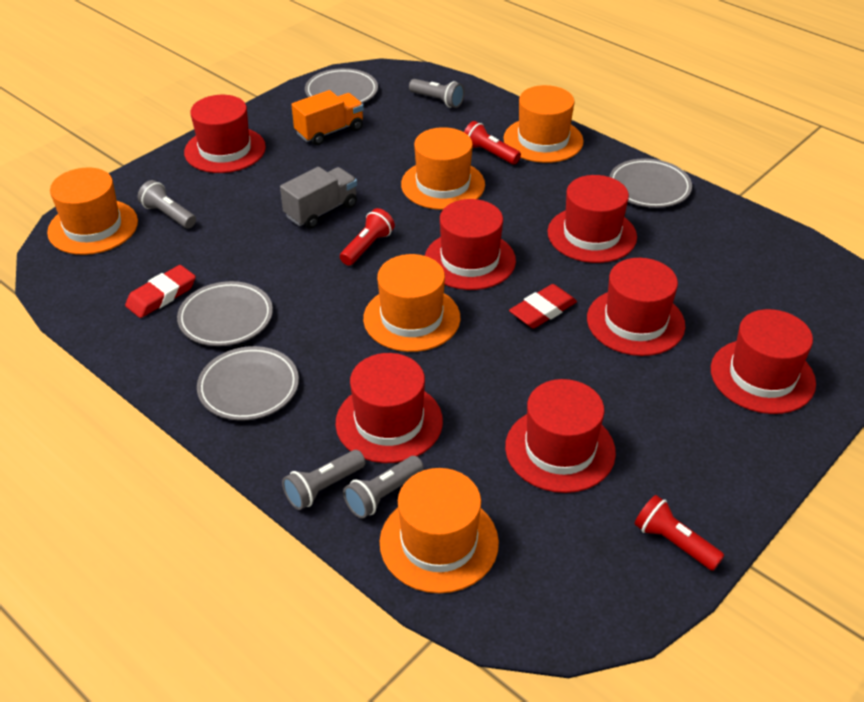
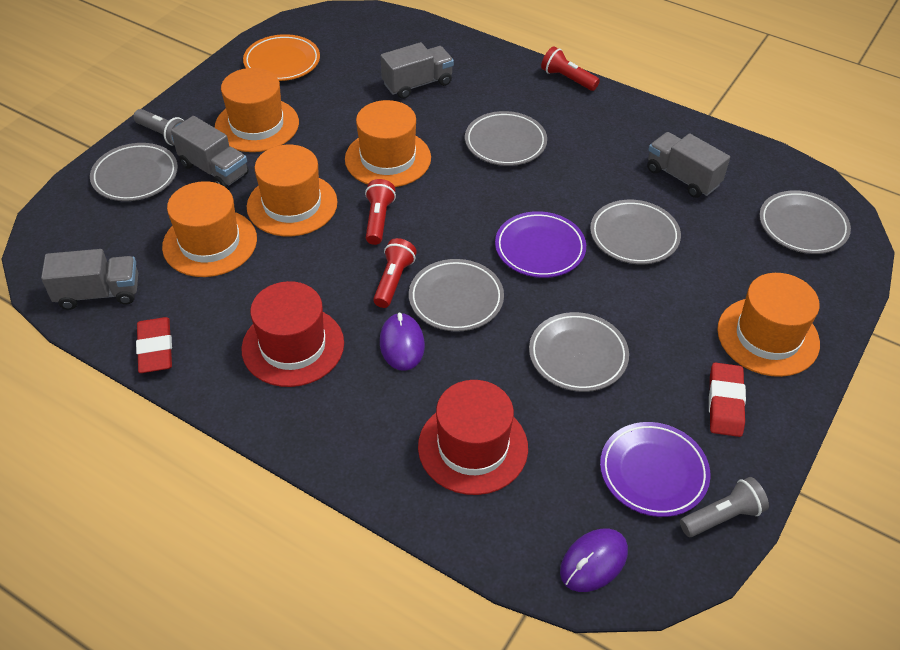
grey flashlight: 4 -> 2
grey plate: 4 -> 6
grey truck: 1 -> 4
orange plate: 0 -> 1
orange truck: 1 -> 0
purple mouse: 0 -> 2
purple plate: 0 -> 2
red hat: 7 -> 2

